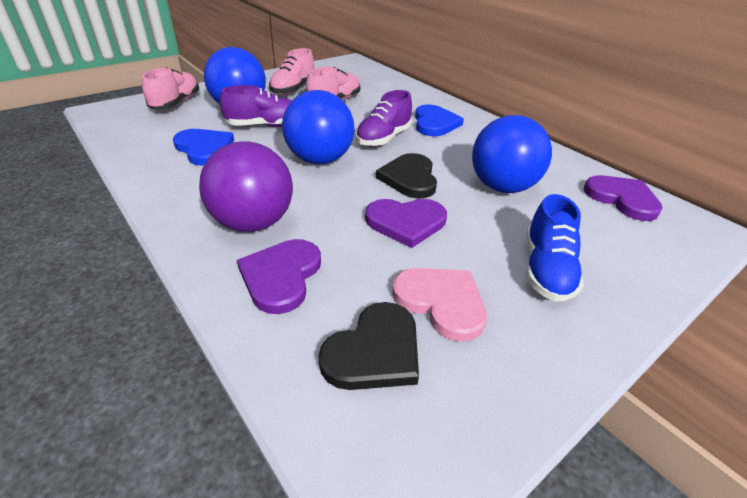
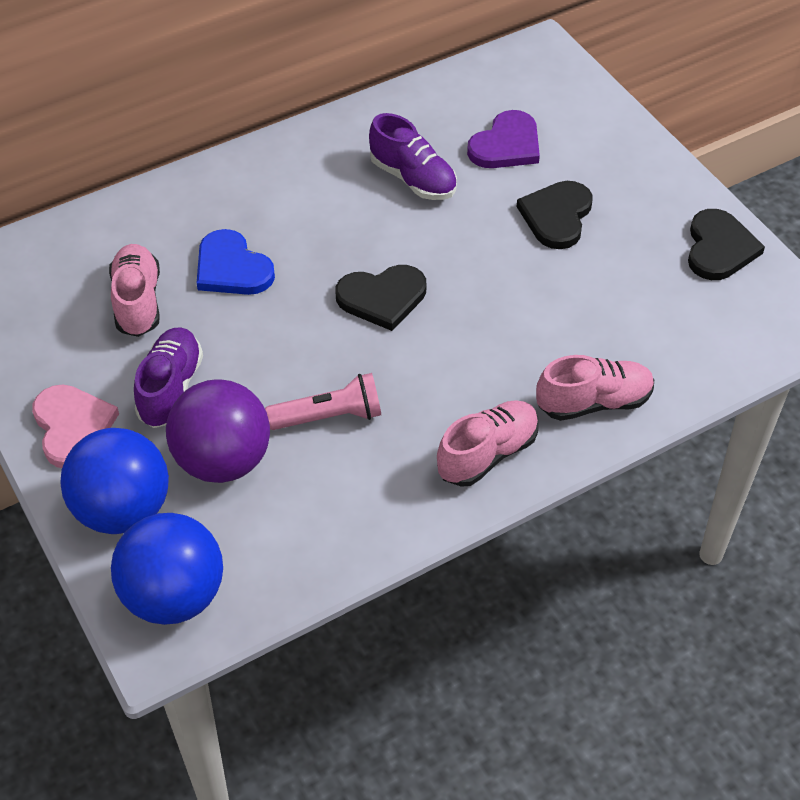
black heart: 2 -> 3
blue ball: 3 -> 2
blue heart: 2 -> 1
blue shoe: 1 -> 0
pink flashlight: 0 -> 1
purple heart: 3 -> 1

